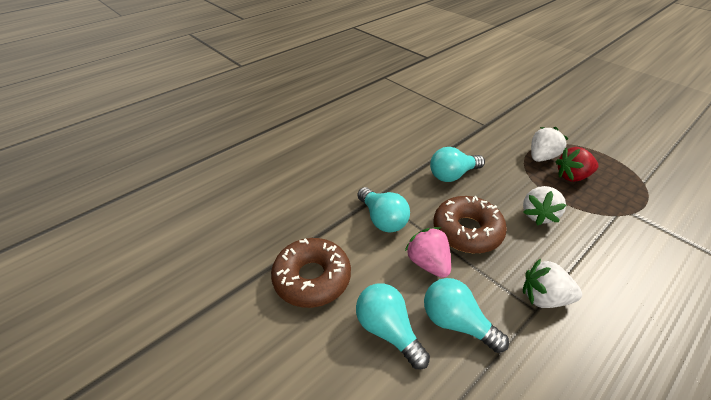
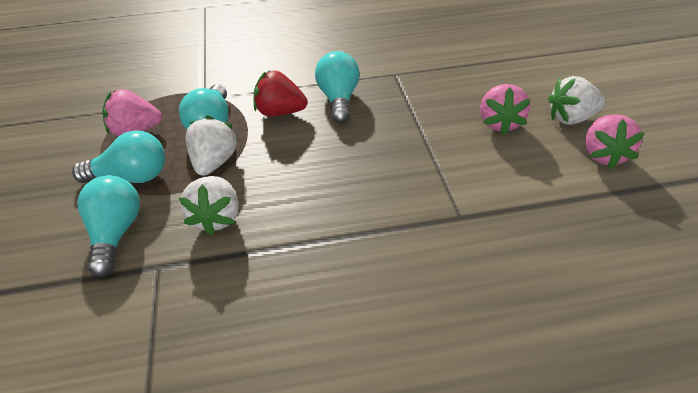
brown donut: 2 -> 0
pink strawberry: 1 -> 3

